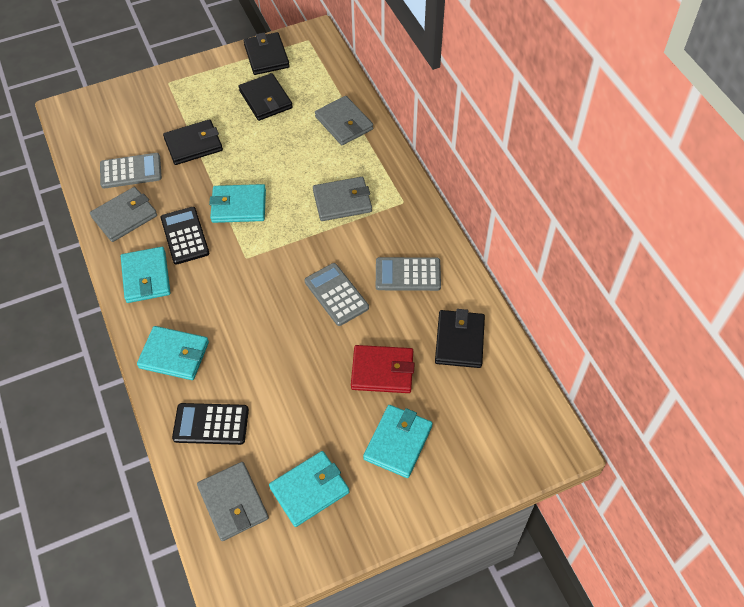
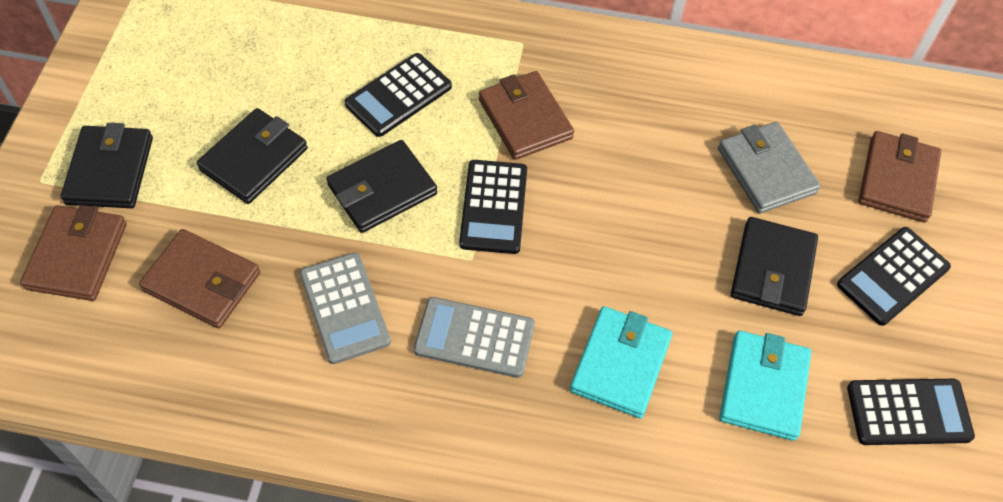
black calculator: 2 -> 4
brown wallet: 0 -> 4
grey calculator: 3 -> 2
grey wallet: 4 -> 1
red wallet: 1 -> 0
turquoise wallet: 5 -> 2

